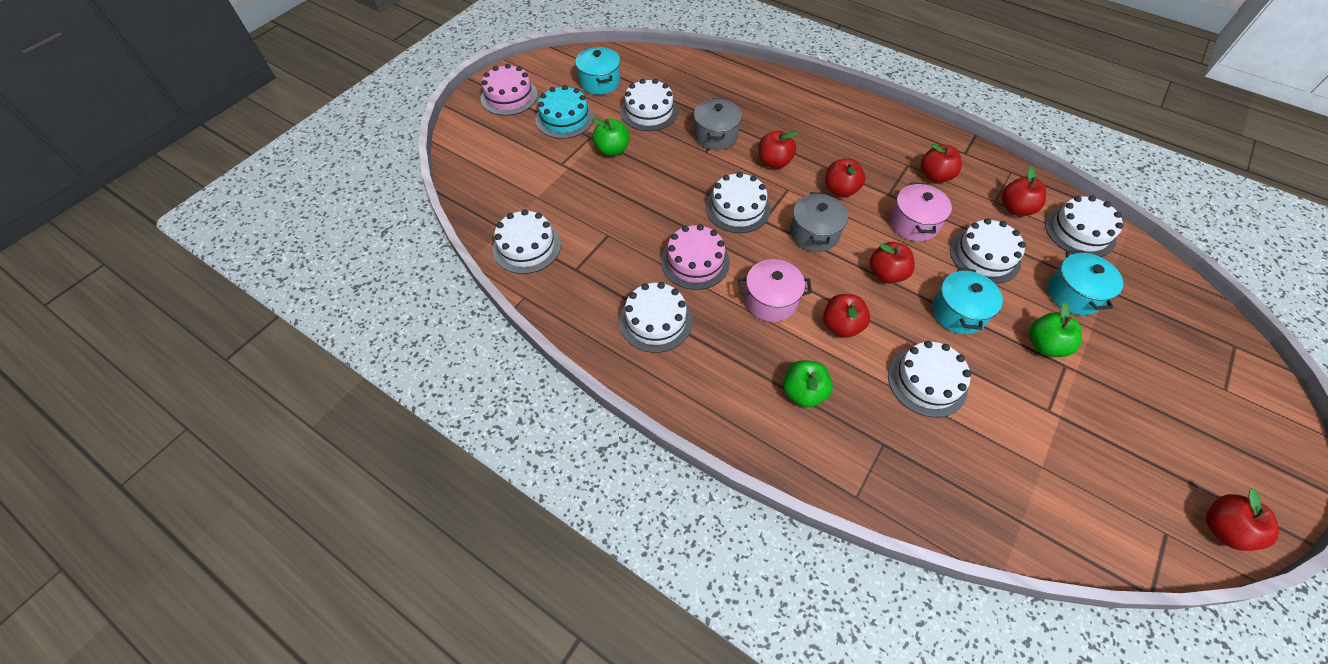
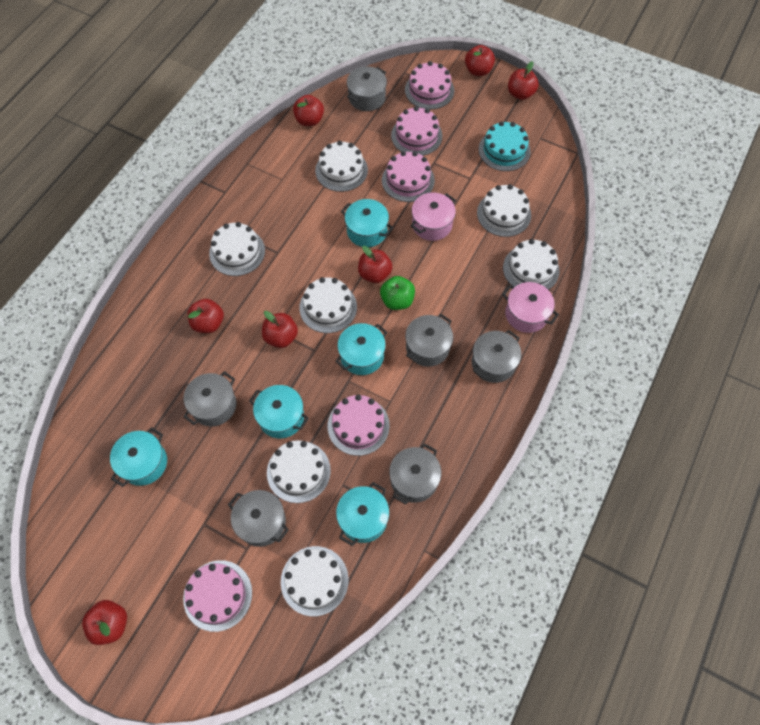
green apple: 3 -> 1
grey pot: 2 -> 6
pink cake: 2 -> 5
turquoise pot: 3 -> 5

